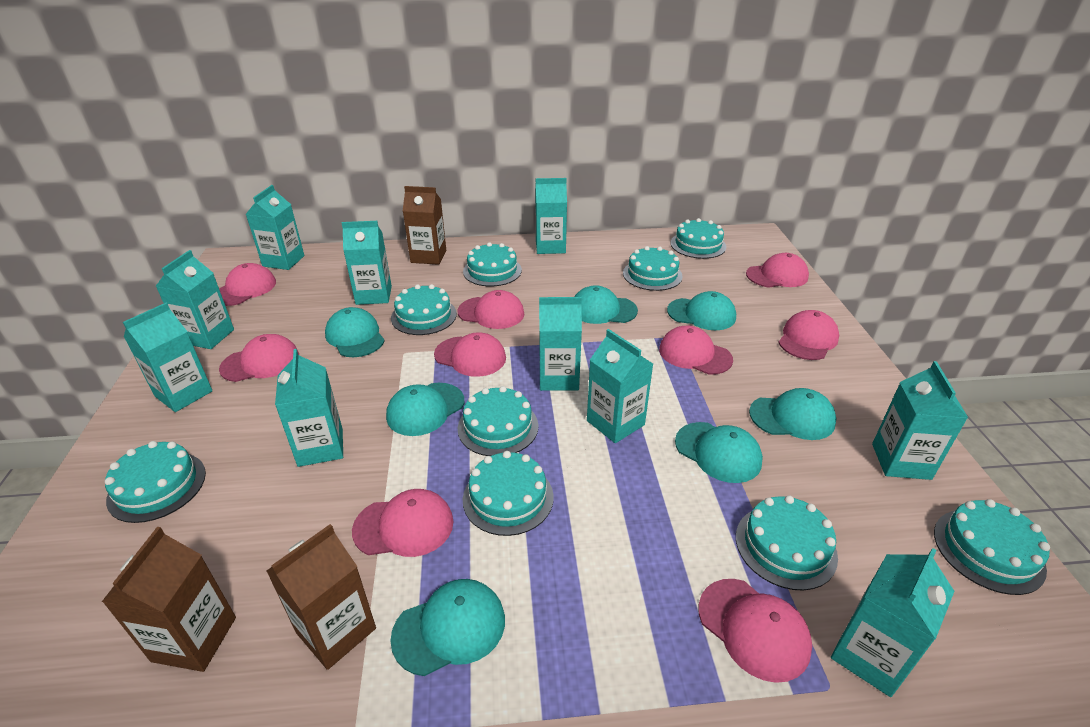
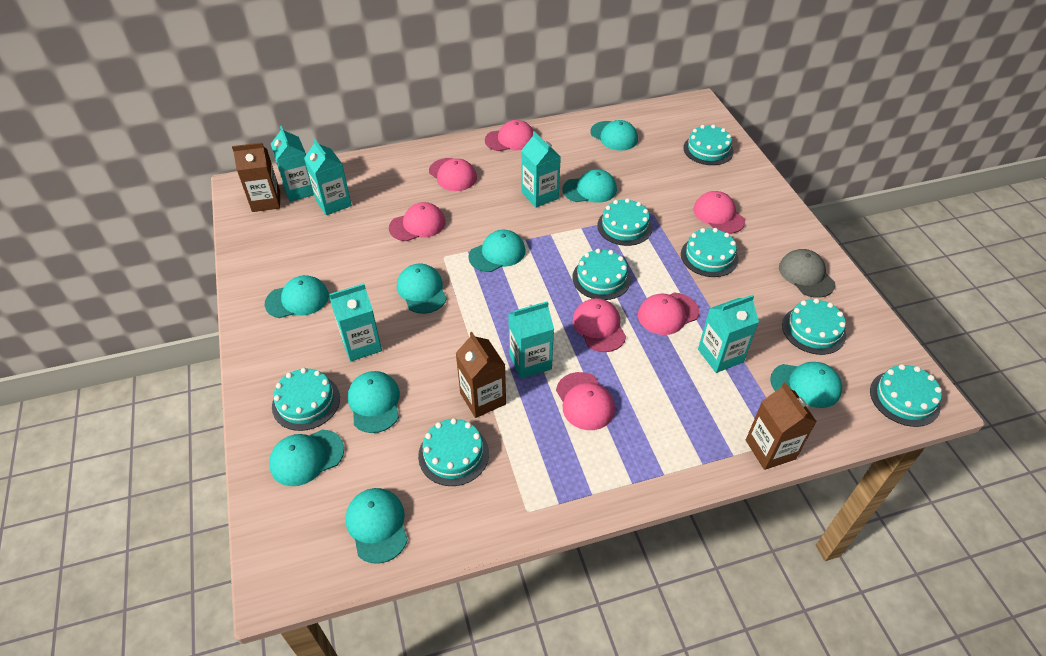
grey cap: 0 -> 1
pink cap: 9 -> 7
turquoise cake: 9 -> 8
turquoise cap: 7 -> 9
turquoise carton: 10 -> 6

